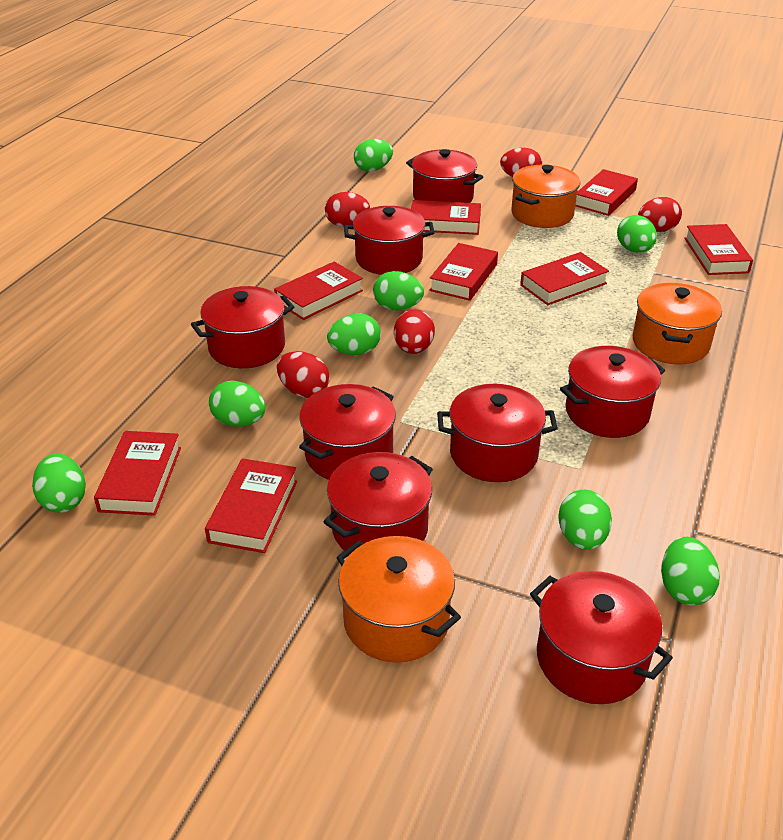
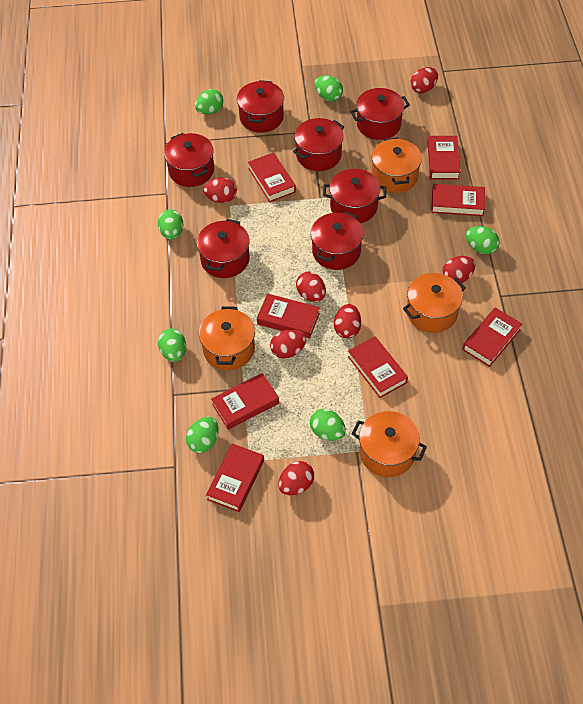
green egg: 8 -> 7
orange pot: 3 -> 4
red egg: 5 -> 7
red pot: 8 -> 7

